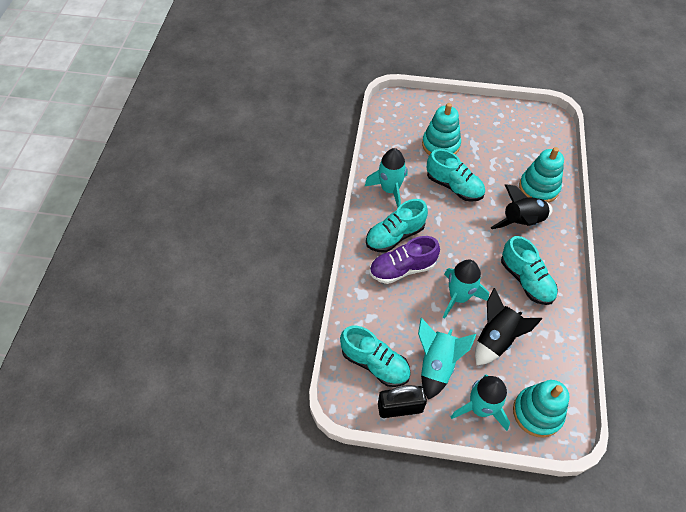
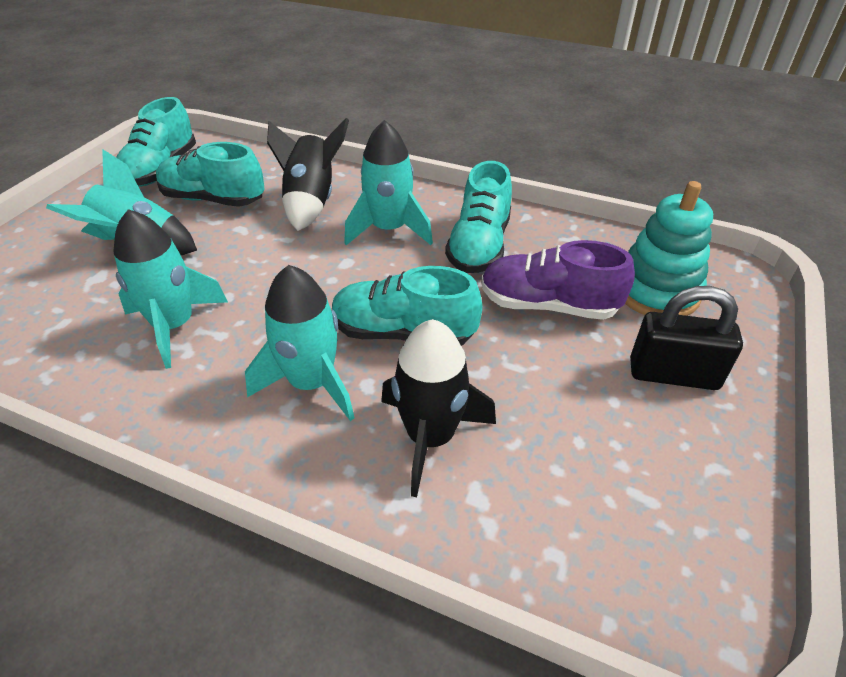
turquoise stacking toy: 3 -> 1

